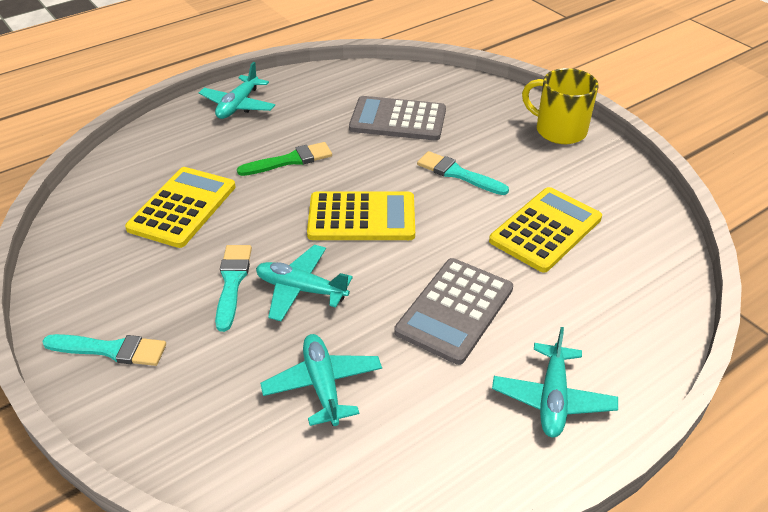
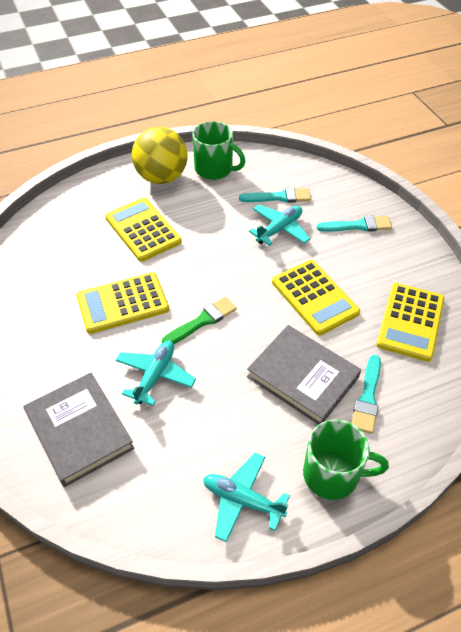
green mug: 0 -> 2
grey book: 0 -> 2
grey calculator: 2 -> 0
turquoise plane: 4 -> 3
yellow ball: 0 -> 1
yellow calculator: 3 -> 4
yellow mug: 1 -> 0

